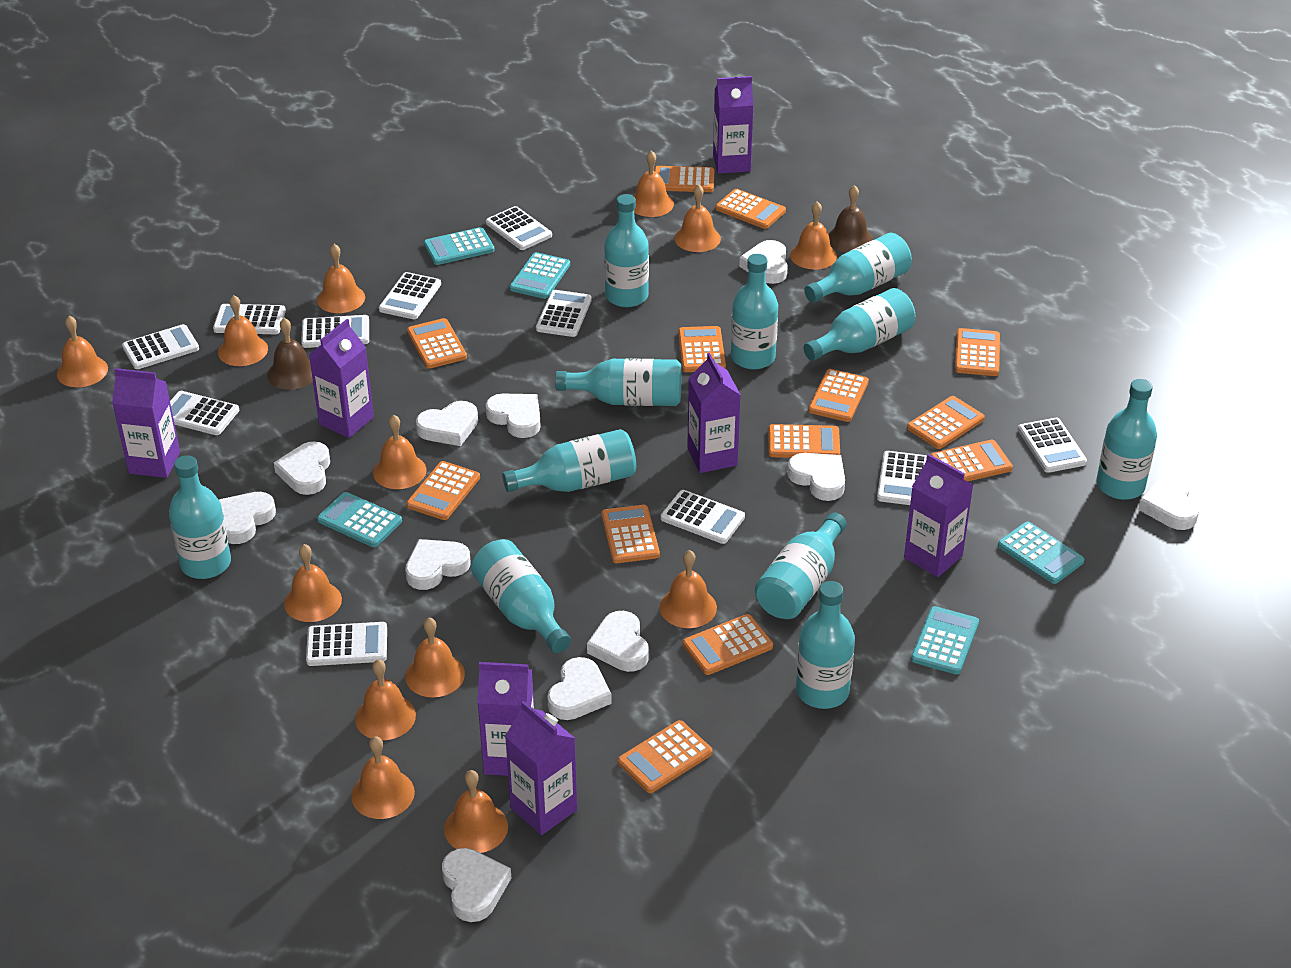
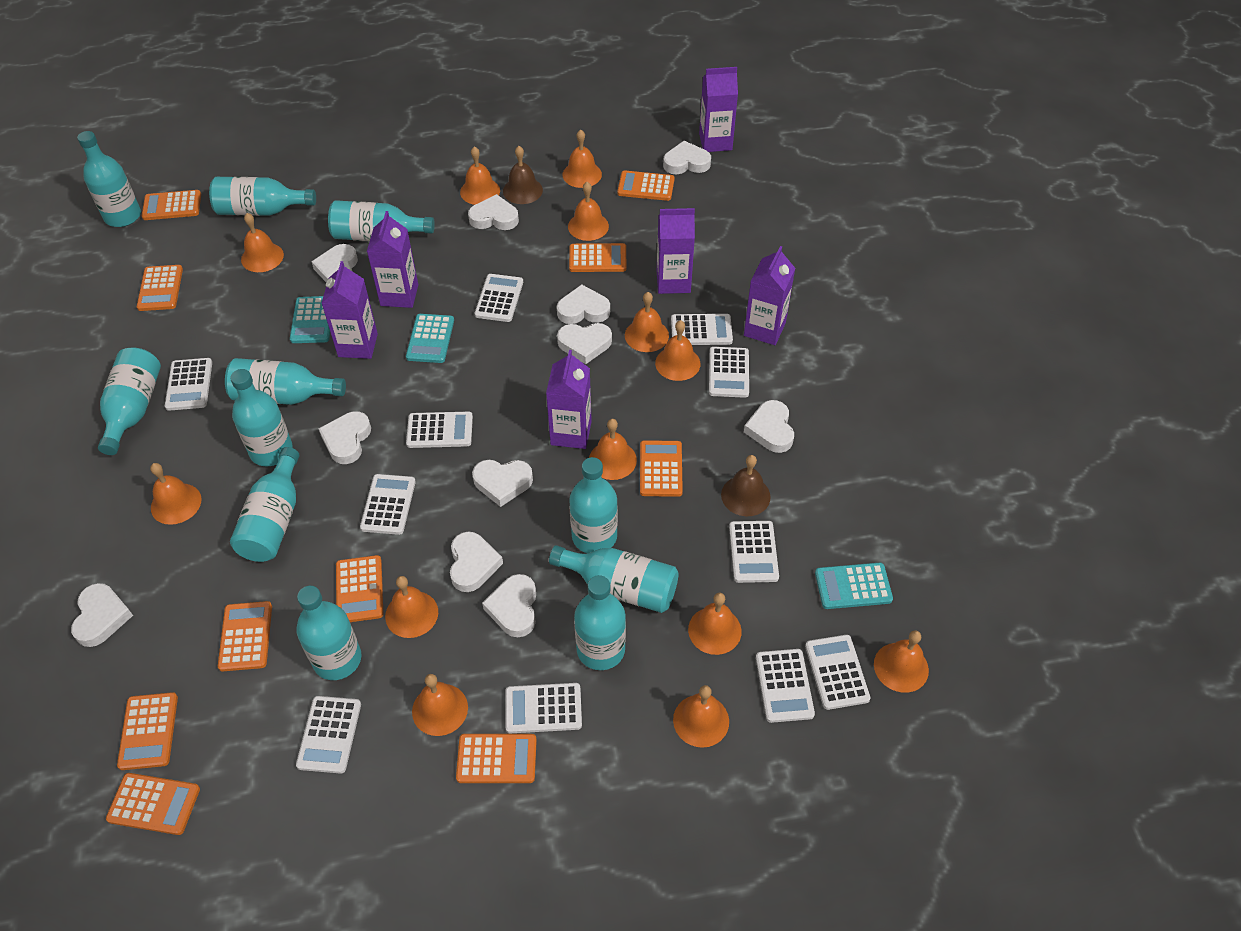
orange calculator: 13 -> 10
purple carton: 7 -> 6
turquoise calculator: 5 -> 3

